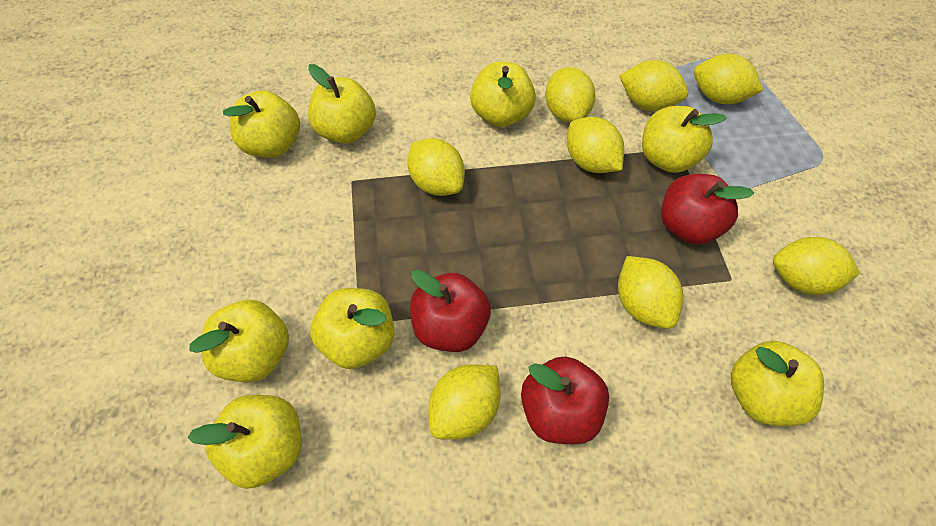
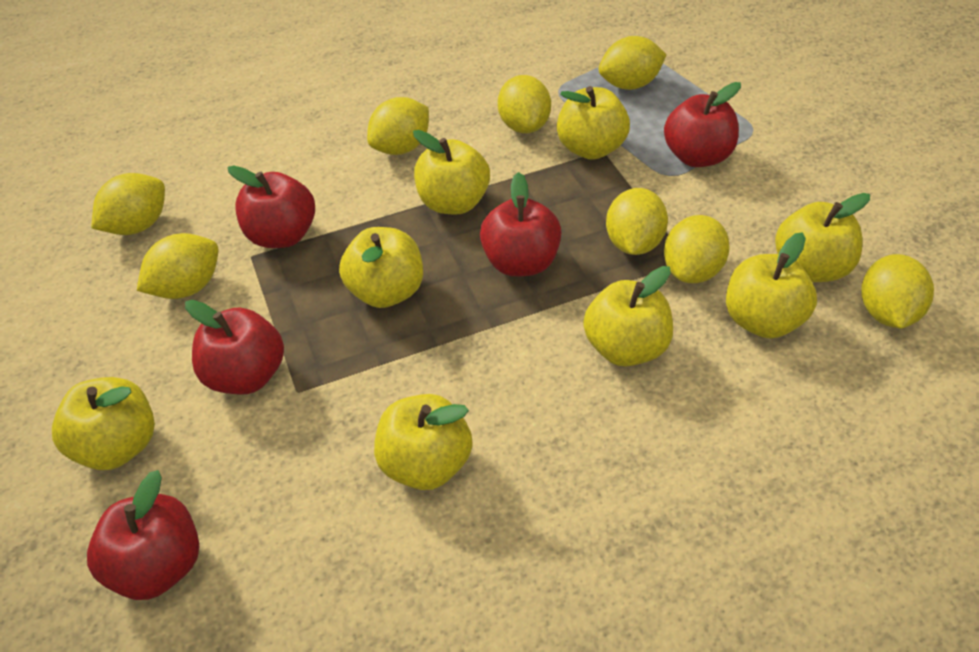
red apple: 3 -> 5

